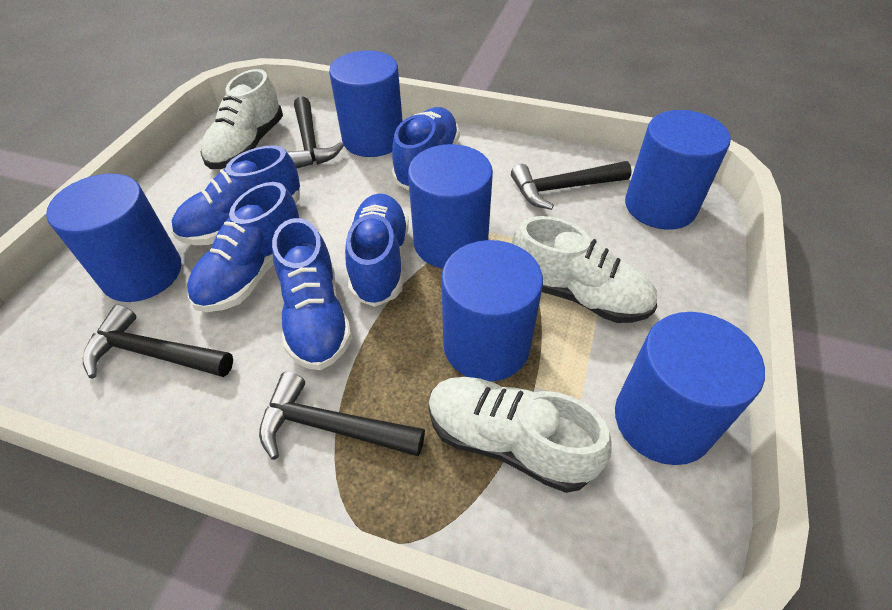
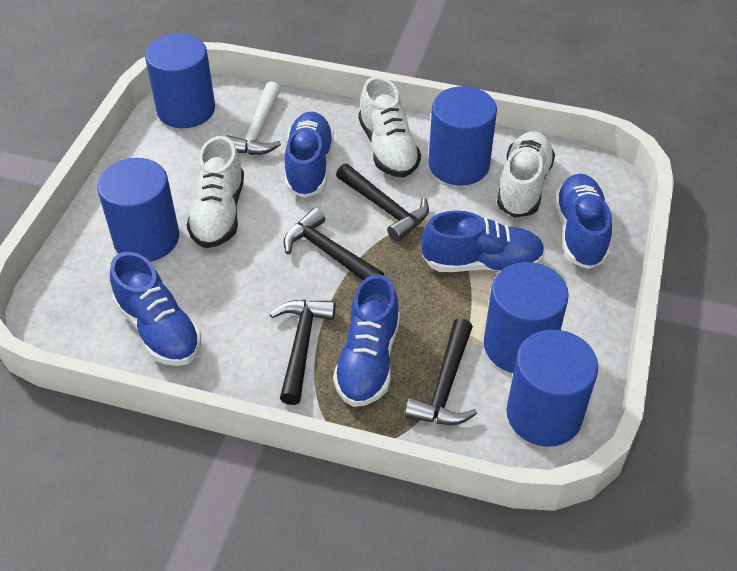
blue cylinder: 6 -> 5
white hammer: 0 -> 1

